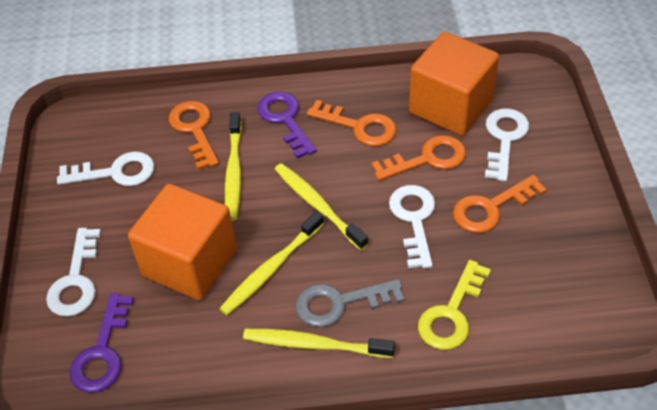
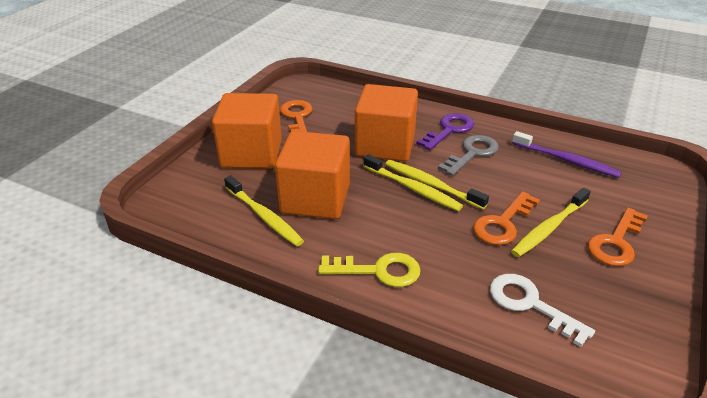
orange cube: 2 -> 3
orange key: 4 -> 3
purple key: 2 -> 1
purple toothbrush: 0 -> 1
white key: 4 -> 1

